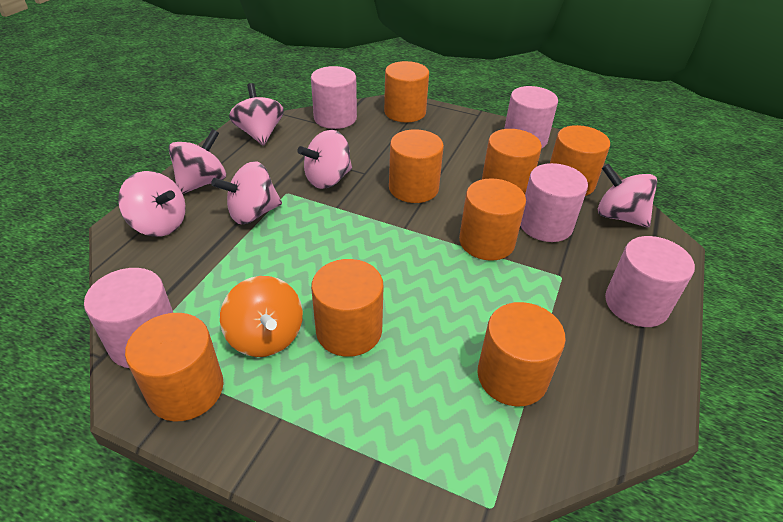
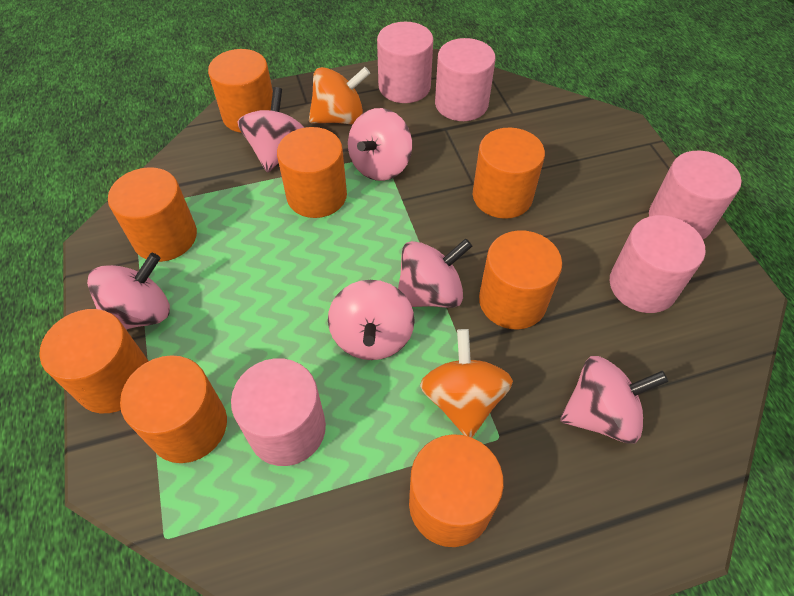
orange spinning top: 1 -> 2

